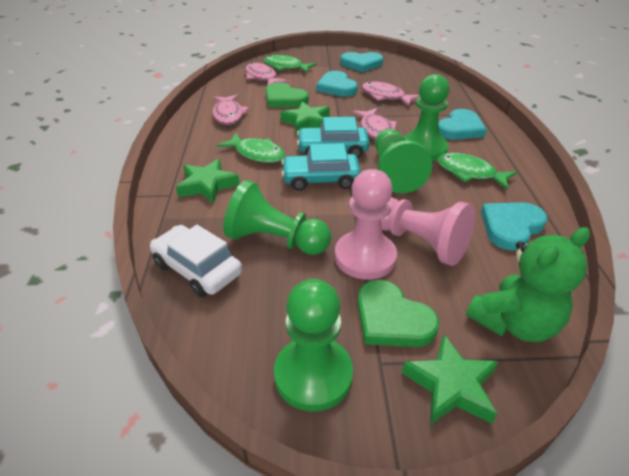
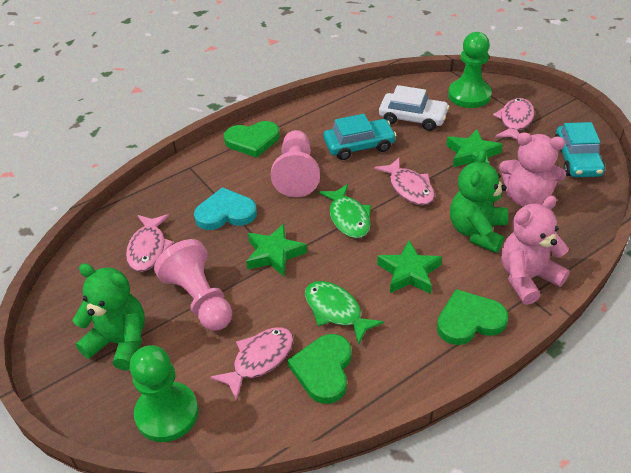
green fish: 3 -> 2
green heart: 2 -> 3
green pawn: 4 -> 2
green teddy bear: 1 -> 2
pink teddy bear: 0 -> 2
turquoise heart: 4 -> 1

